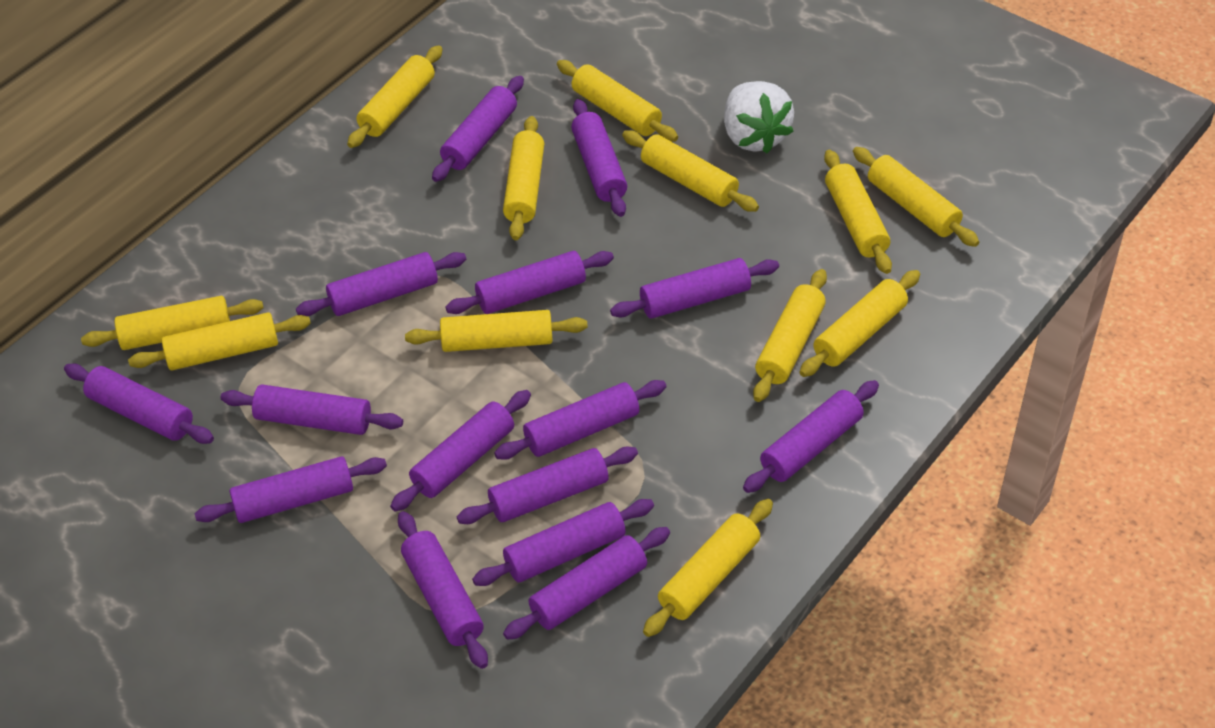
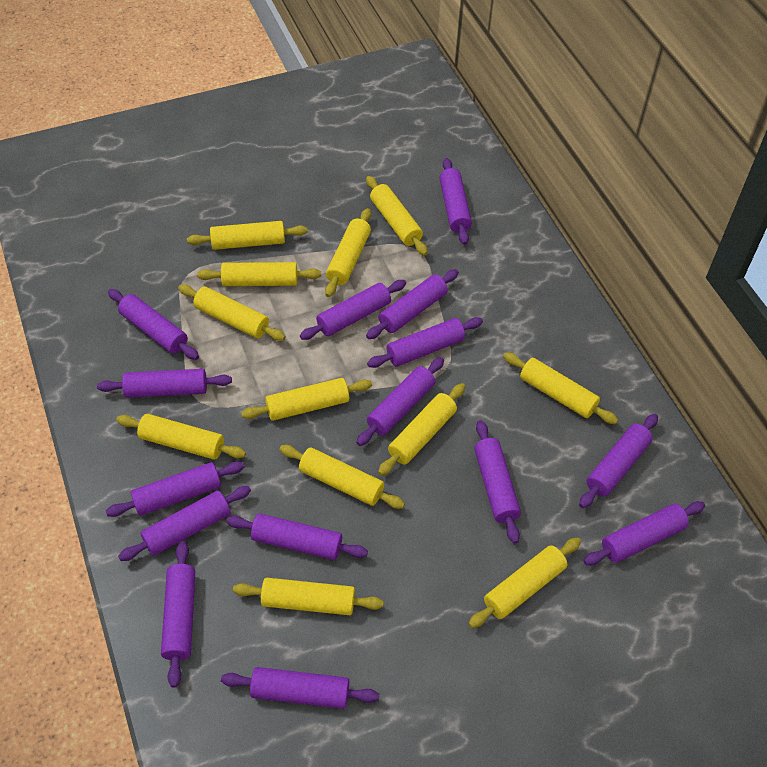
white strawberry: 1 -> 0

